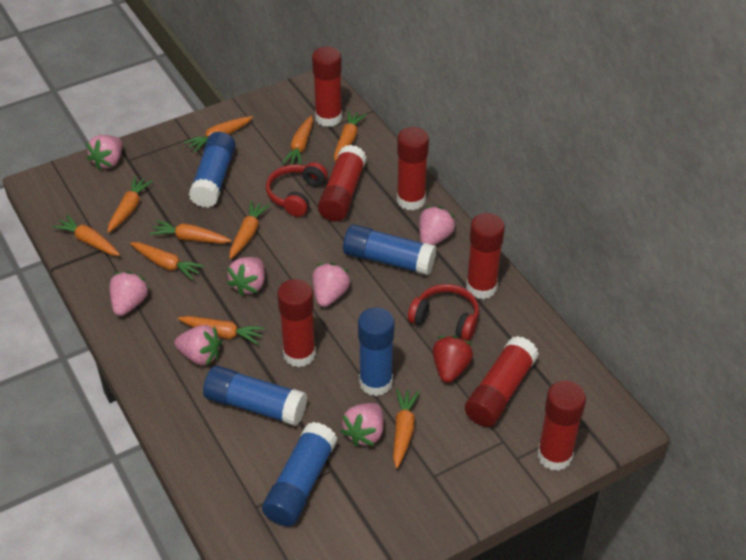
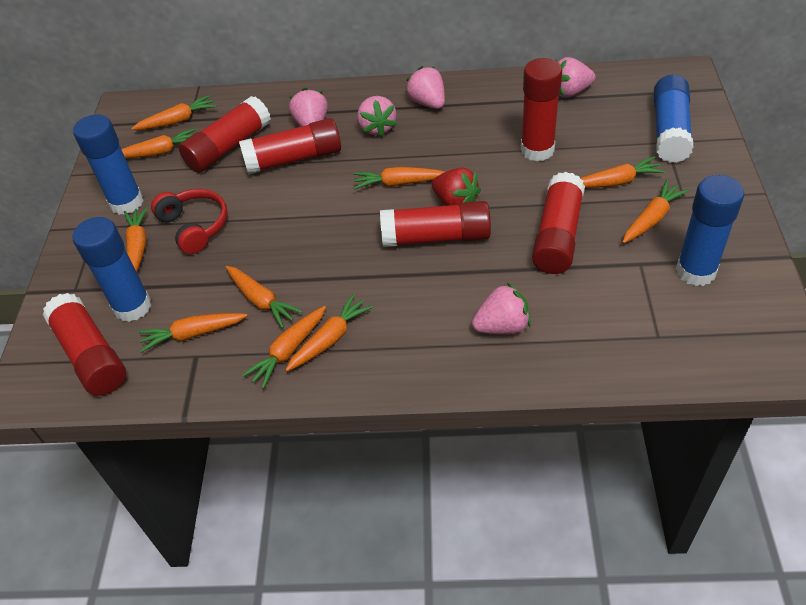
blue glue stick: 5 -> 4
pink strawberry: 7 -> 5
red glue stick: 7 -> 6
red headphones: 2 -> 1

